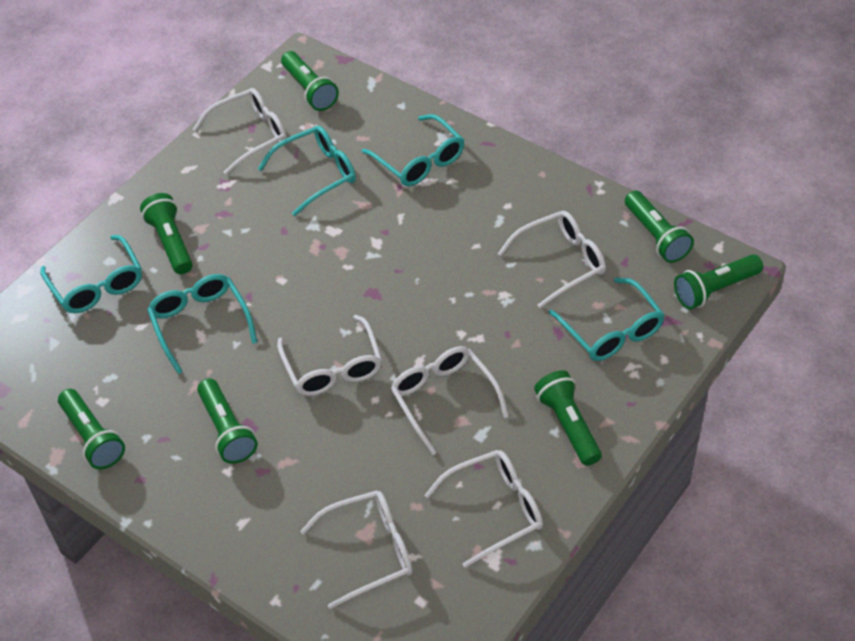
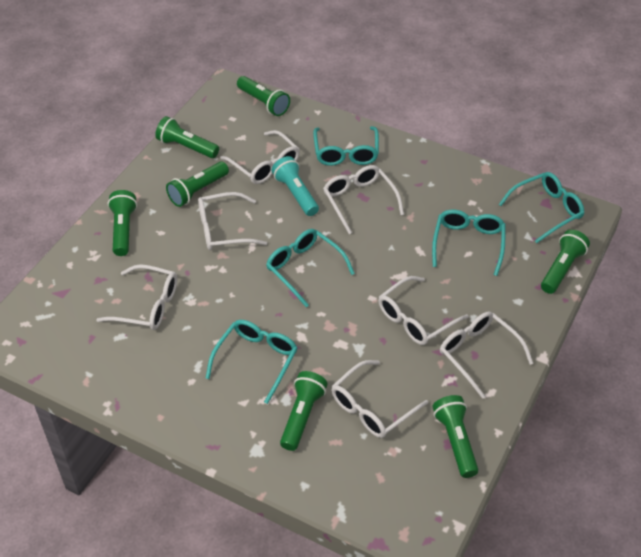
turquoise flashlight: 0 -> 1
white glasses: 6 -> 7

